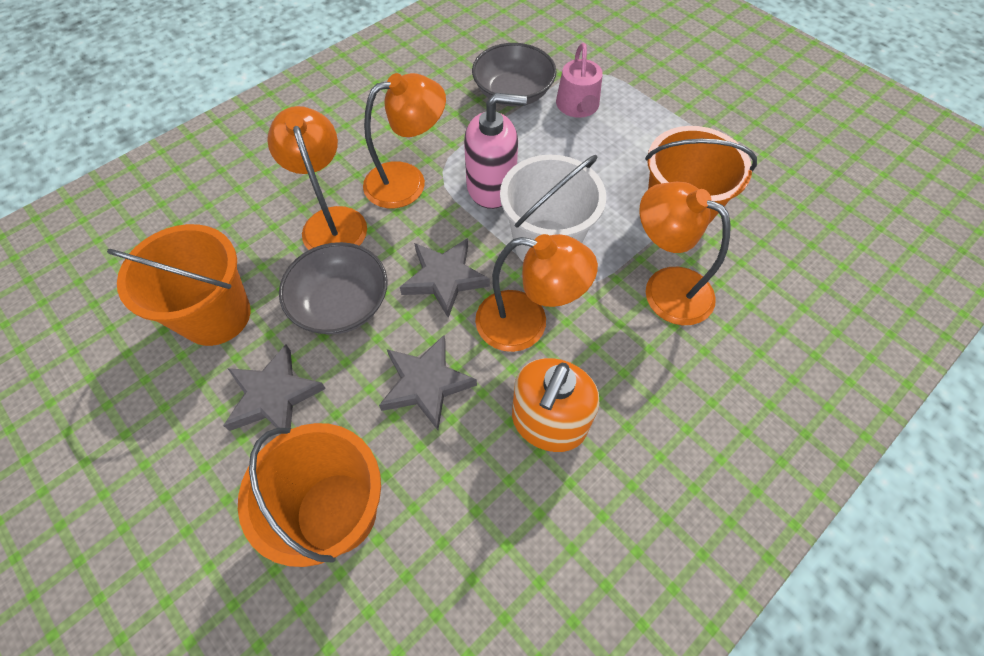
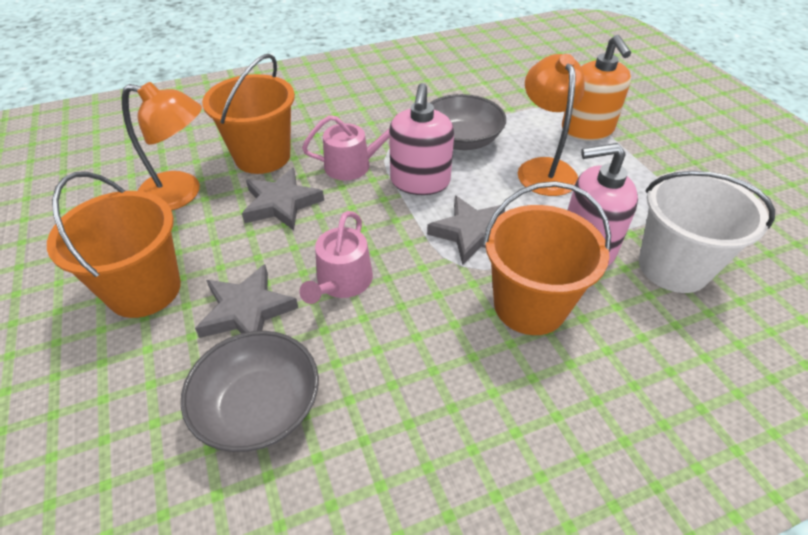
orange lamp: 4 -> 2
pink soap dispenser: 1 -> 2
pink watering can: 1 -> 2

